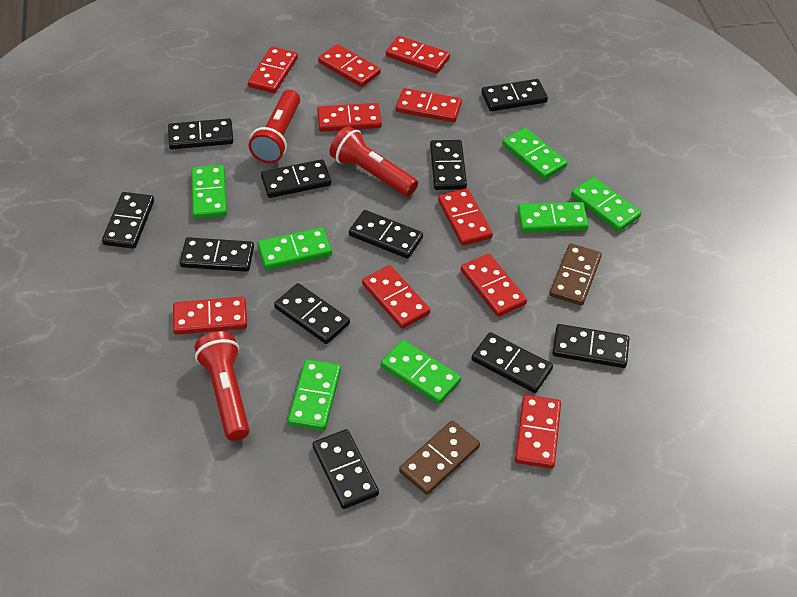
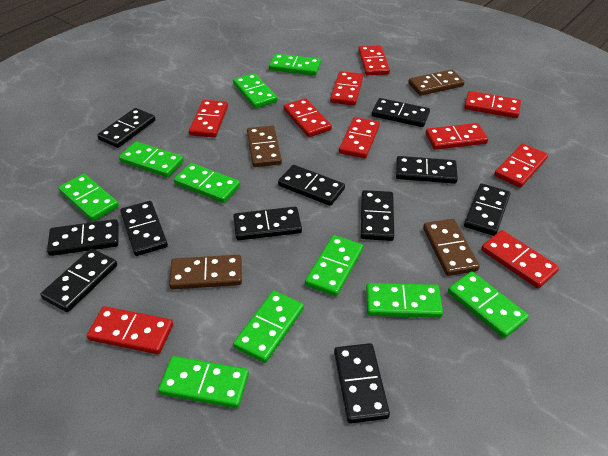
brown domino: 2 -> 4
green domino: 7 -> 10
red flashlight: 3 -> 0

